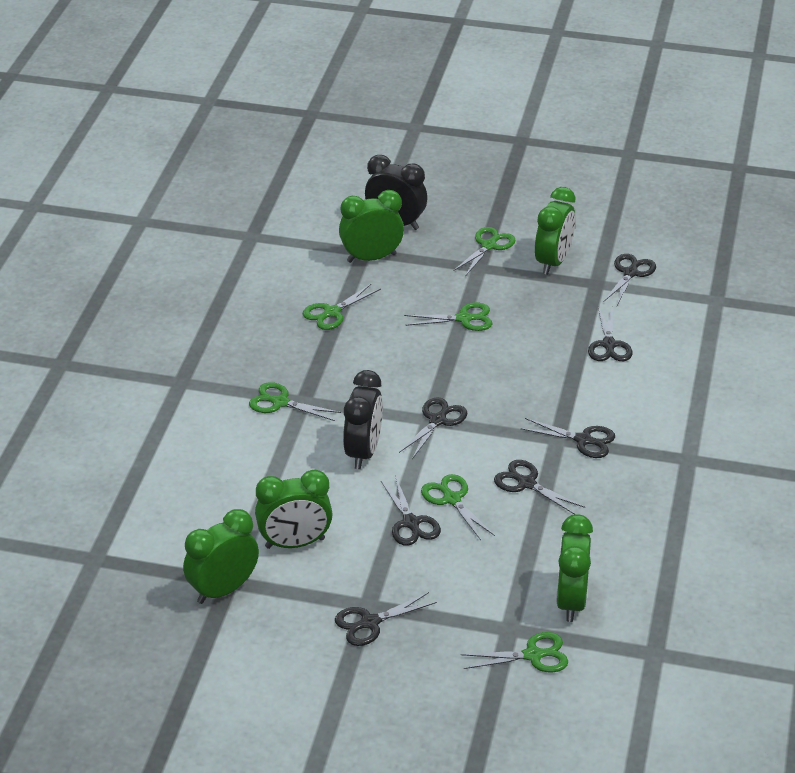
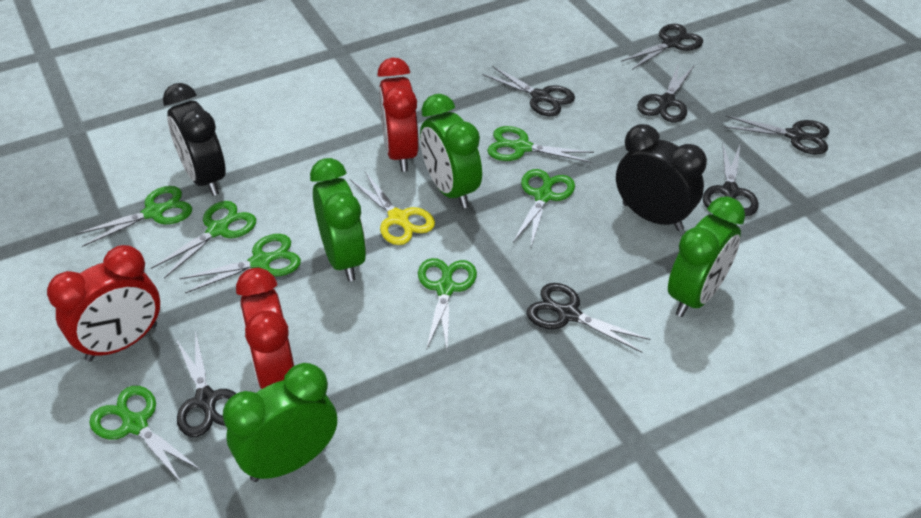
green clock: 5 -> 4
green scissors: 6 -> 7
red clock: 0 -> 3
yellow scissors: 0 -> 1

